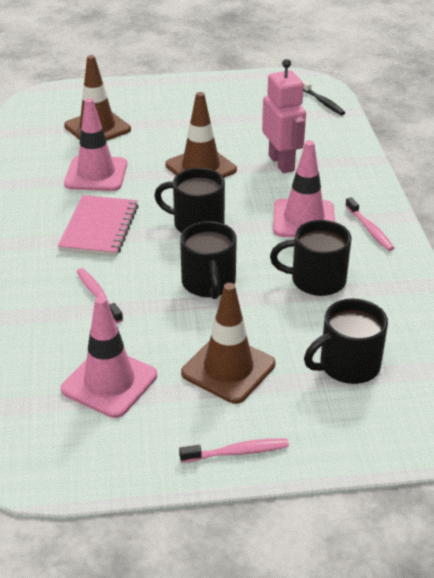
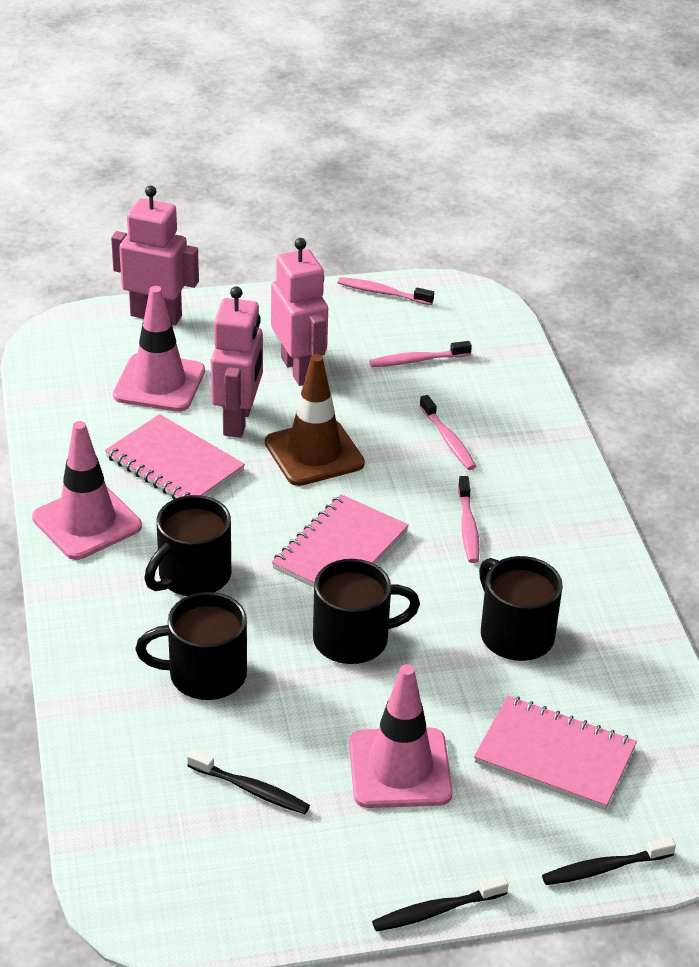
black toothbrush: 1 -> 3
brown traffic cone: 3 -> 1
pink notebook: 1 -> 3
pink robot: 1 -> 3
pink toothbrush: 3 -> 4

